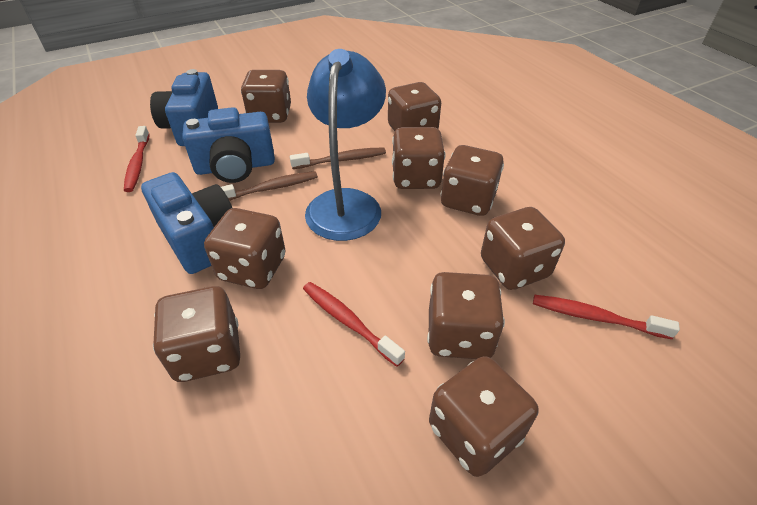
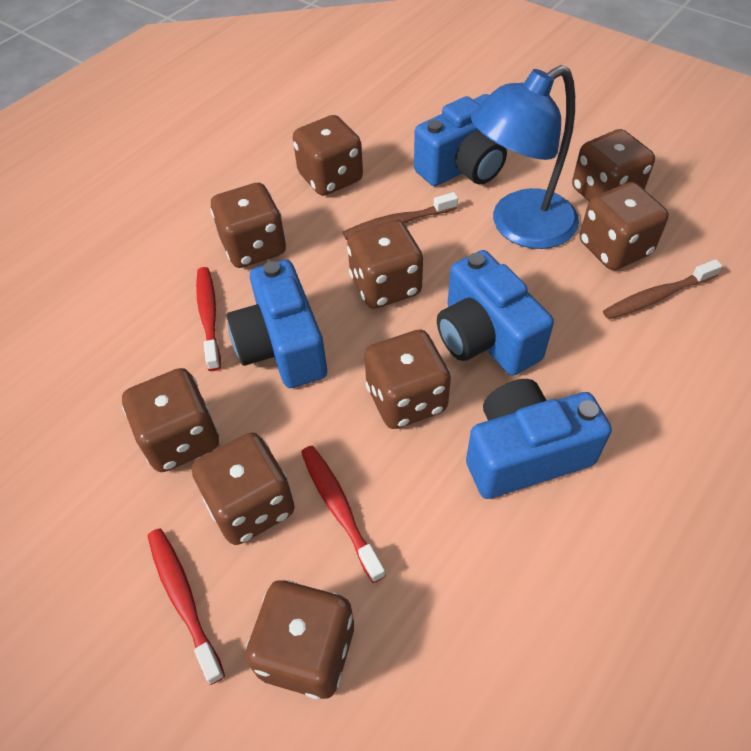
blue camera: 3 -> 4

